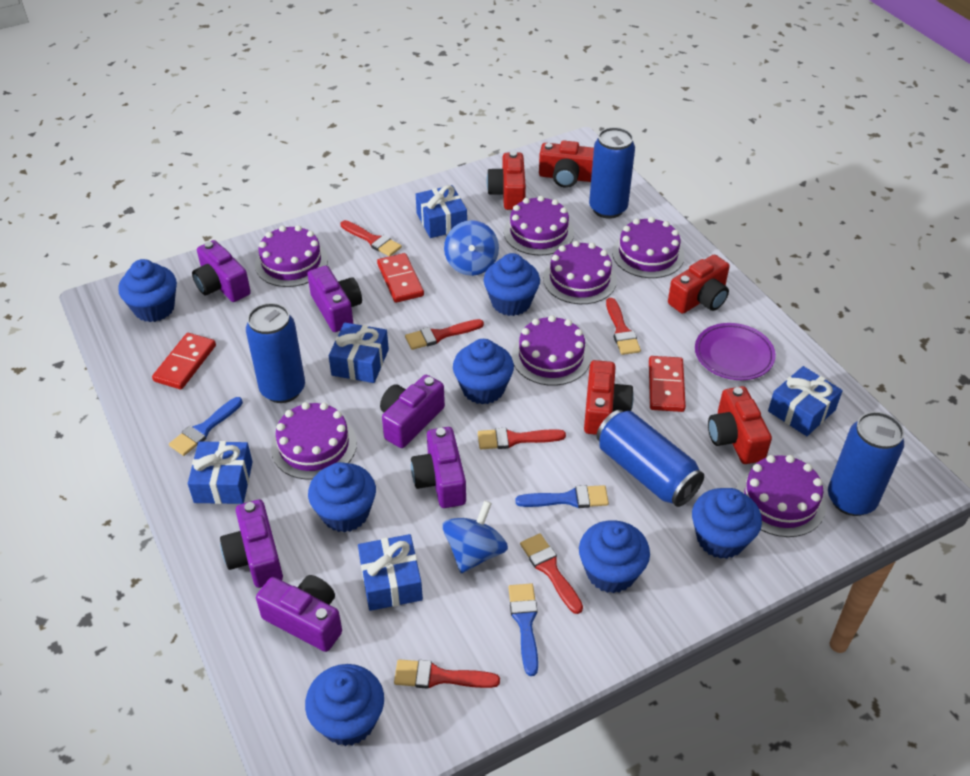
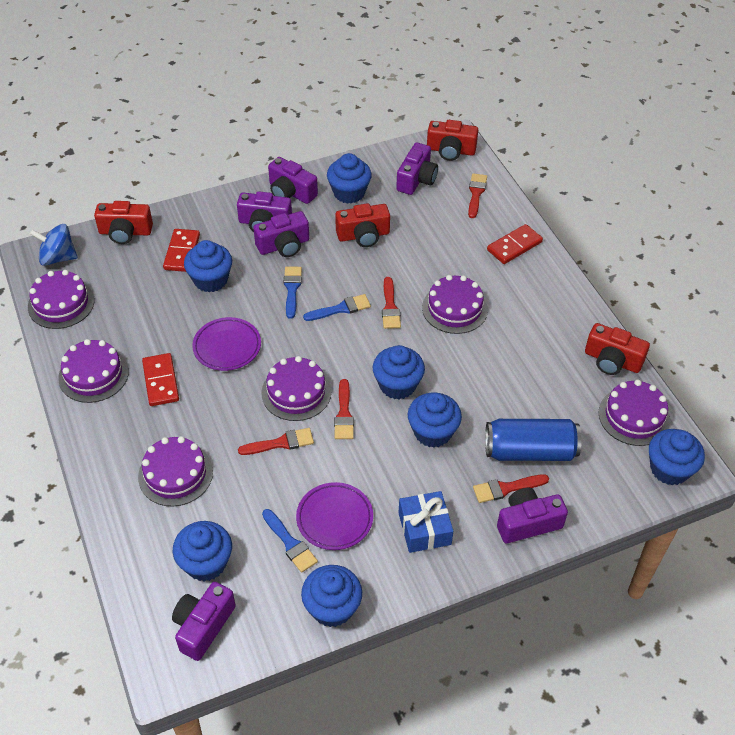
blue can: 4 -> 1
blue gift: 5 -> 1
blue spinning top: 2 -> 1
purple cake: 7 -> 6
purple plate: 1 -> 2
red brush: 6 -> 5
red camera: 5 -> 4

